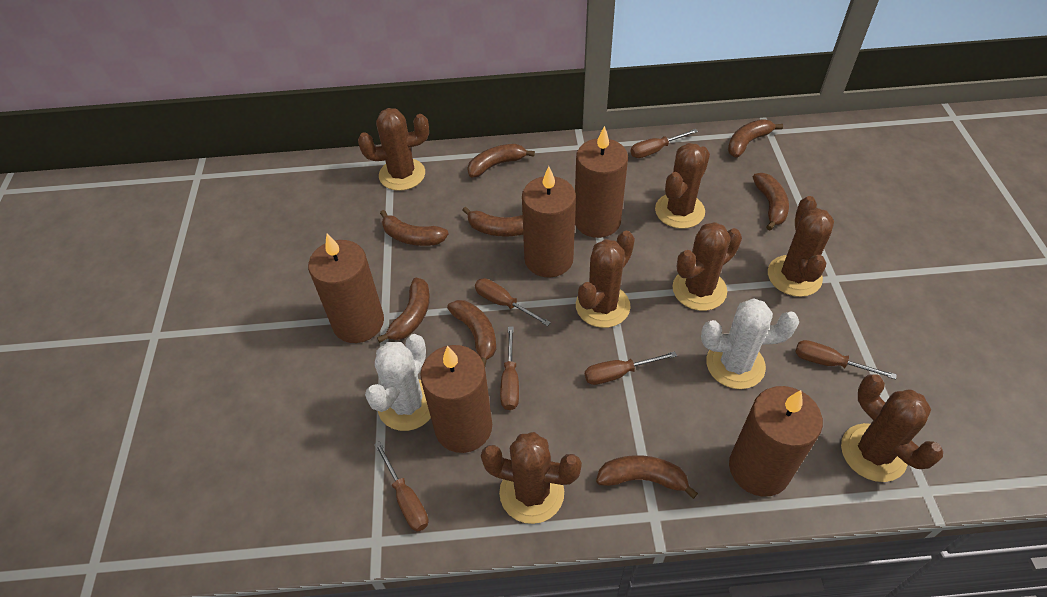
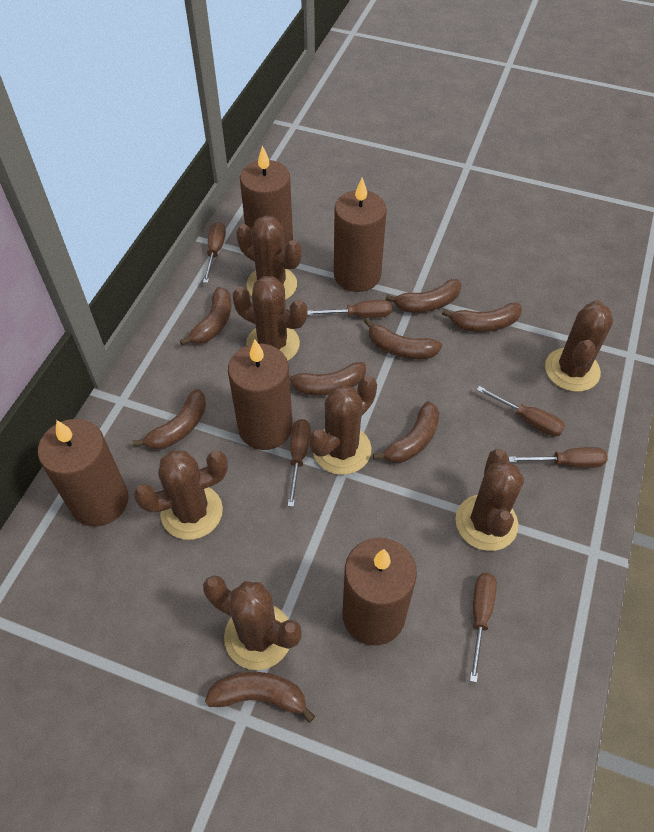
white cactus: 2 -> 0

